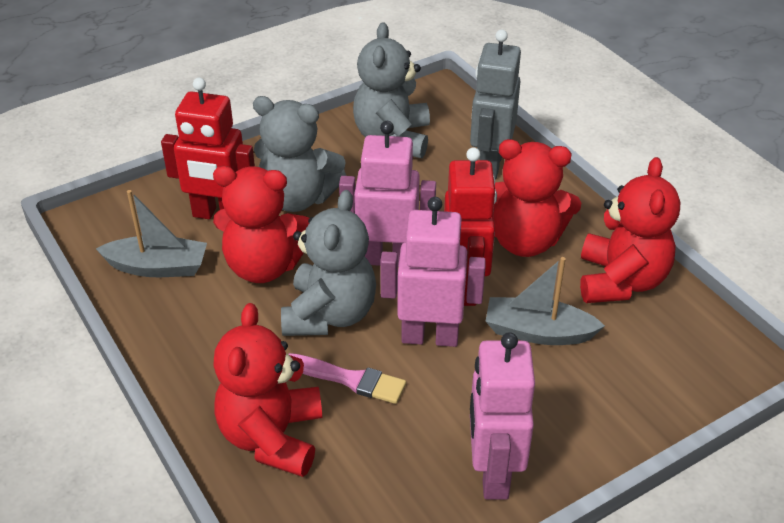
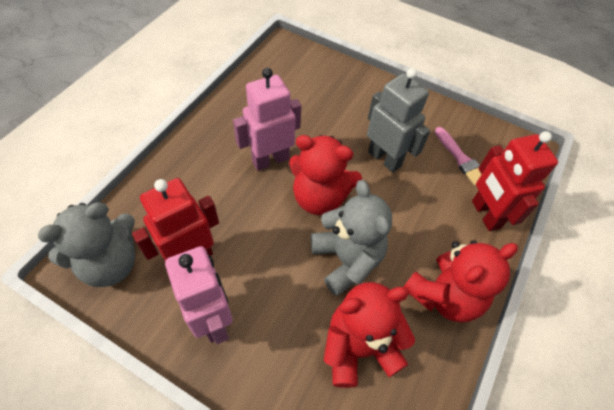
grey boat: 2 -> 0
grey teddy bear: 3 -> 2
pink robot: 3 -> 2
red teddy bear: 4 -> 3

